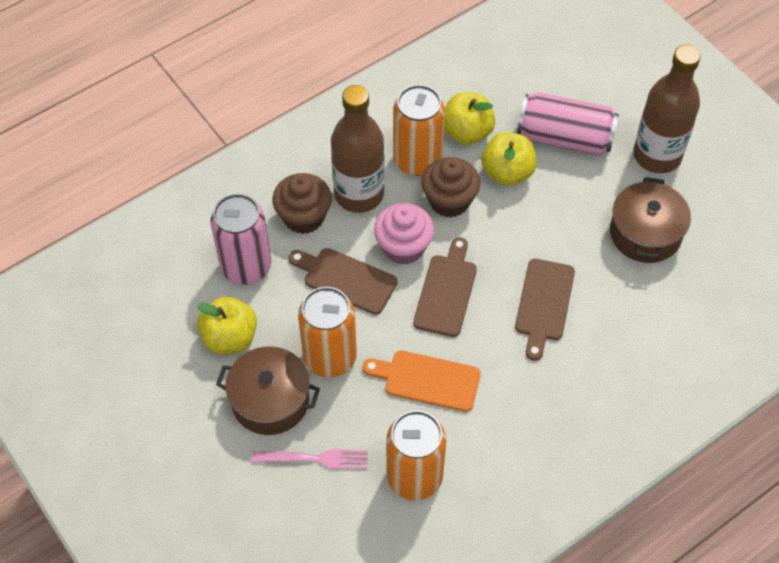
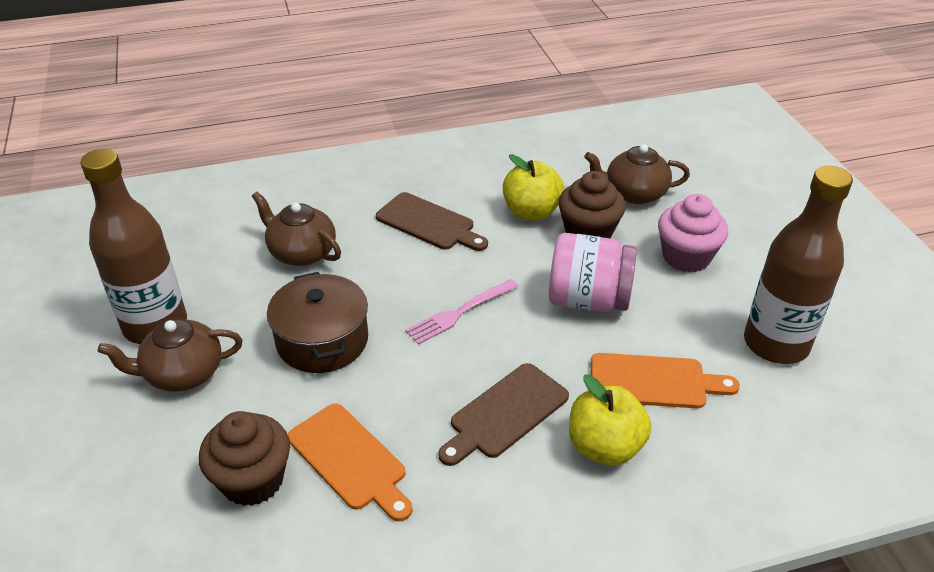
brown cutting board: 3 -> 2
brown pot: 2 -> 1
brown teapot: 0 -> 3
orange can: 3 -> 0
orange cutting board: 1 -> 2
pink can: 2 -> 0
pink jar: 0 -> 1
yellow apple: 3 -> 2

